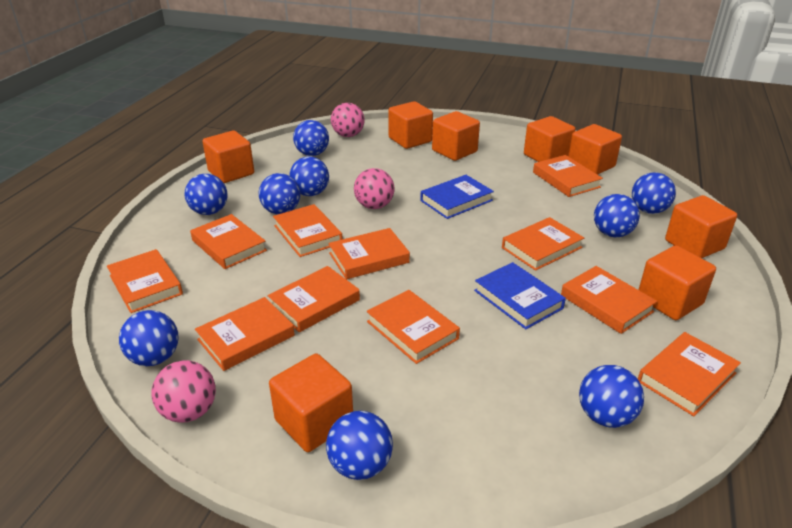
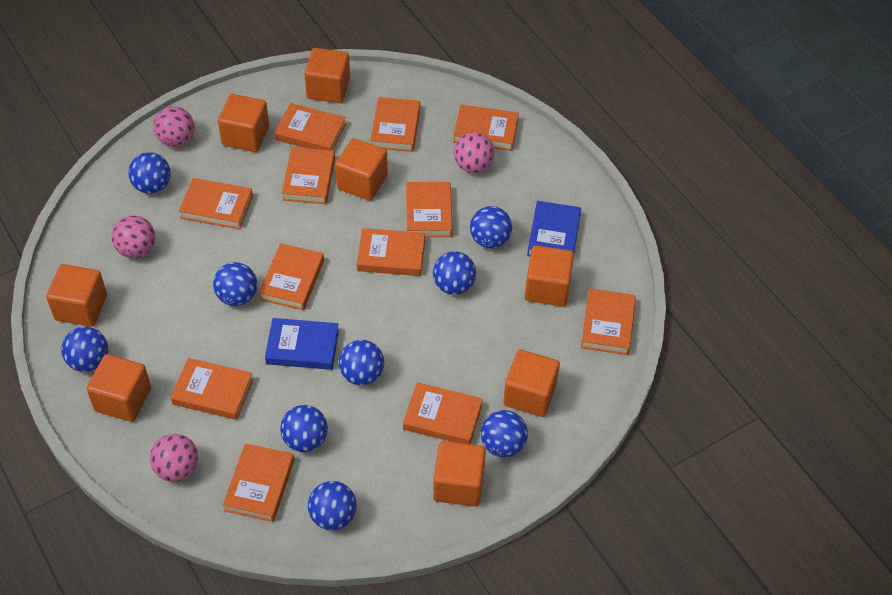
orange book: 11 -> 12
pink ball: 3 -> 4

